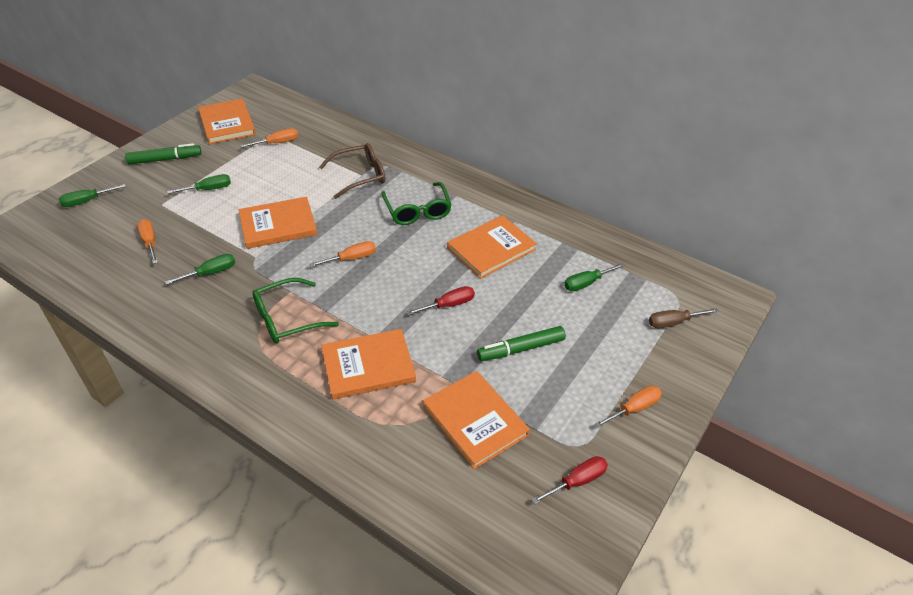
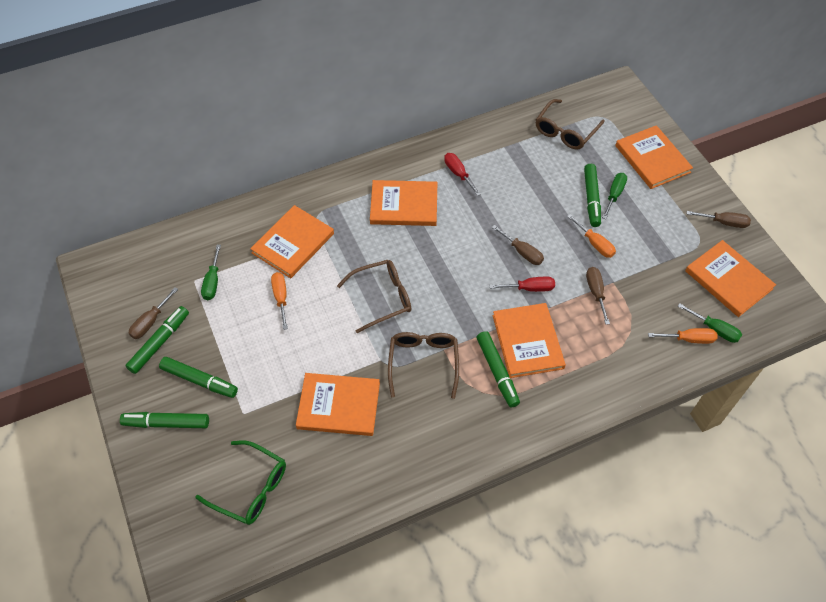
brown glasses: 1 -> 3
brown screwdriver: 1 -> 4
green glasses: 2 -> 1
green marker: 2 -> 5
green screwdriver: 4 -> 3
orange book: 5 -> 6
orange screwdriver: 4 -> 3

